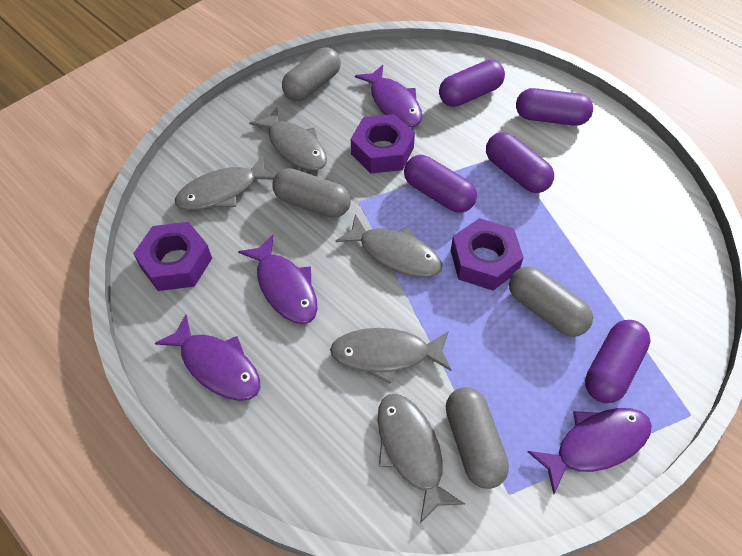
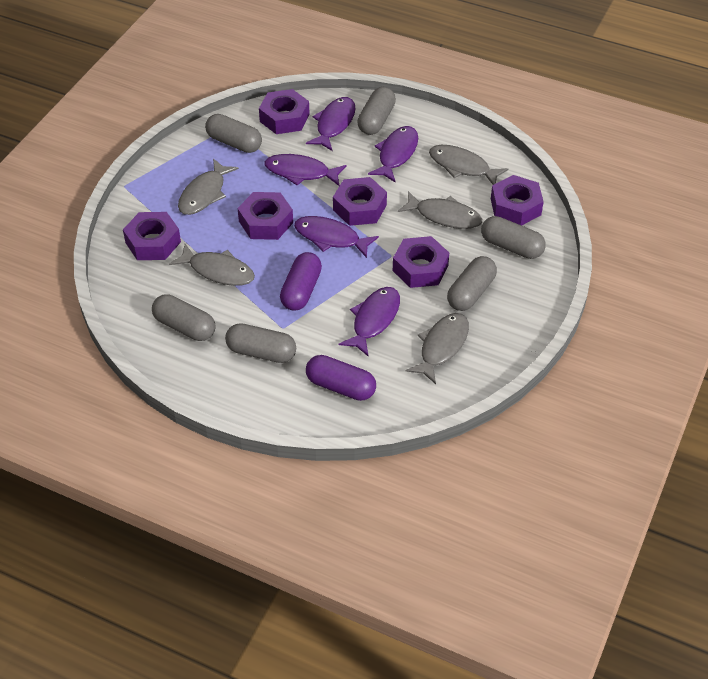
grey capsule: 4 -> 6
purple capsule: 5 -> 2
purple fish: 4 -> 5
purple nut: 3 -> 6

